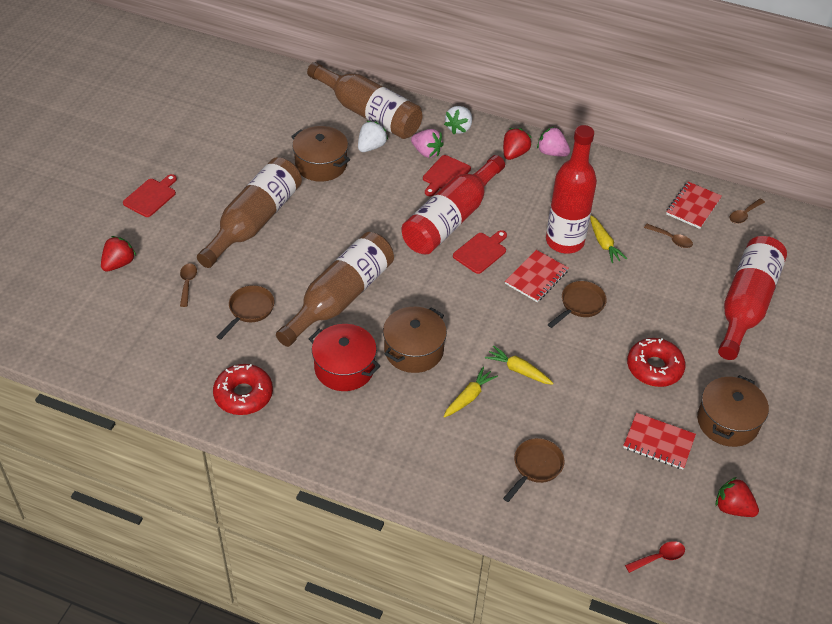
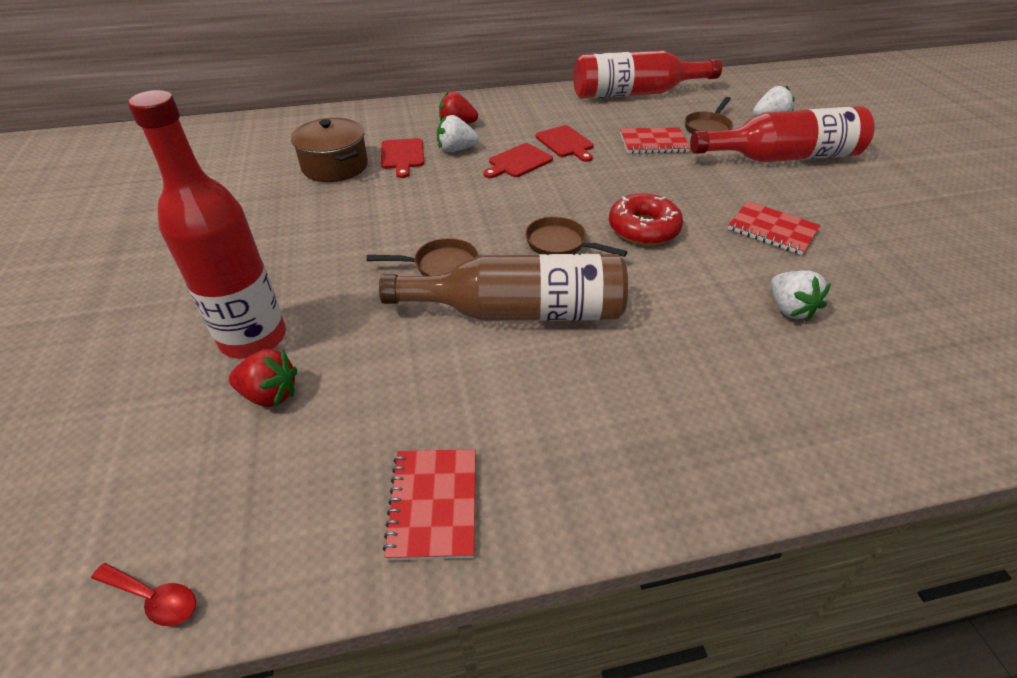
brown bottle: 3 -> 1
brown pot: 3 -> 1
brown spoon: 3 -> 0
pink strawberry: 2 -> 0
red donut: 2 -> 1
red pot: 1 -> 0
red strawberry: 3 -> 2
white strawberry: 2 -> 3
yellow carrot: 3 -> 0

